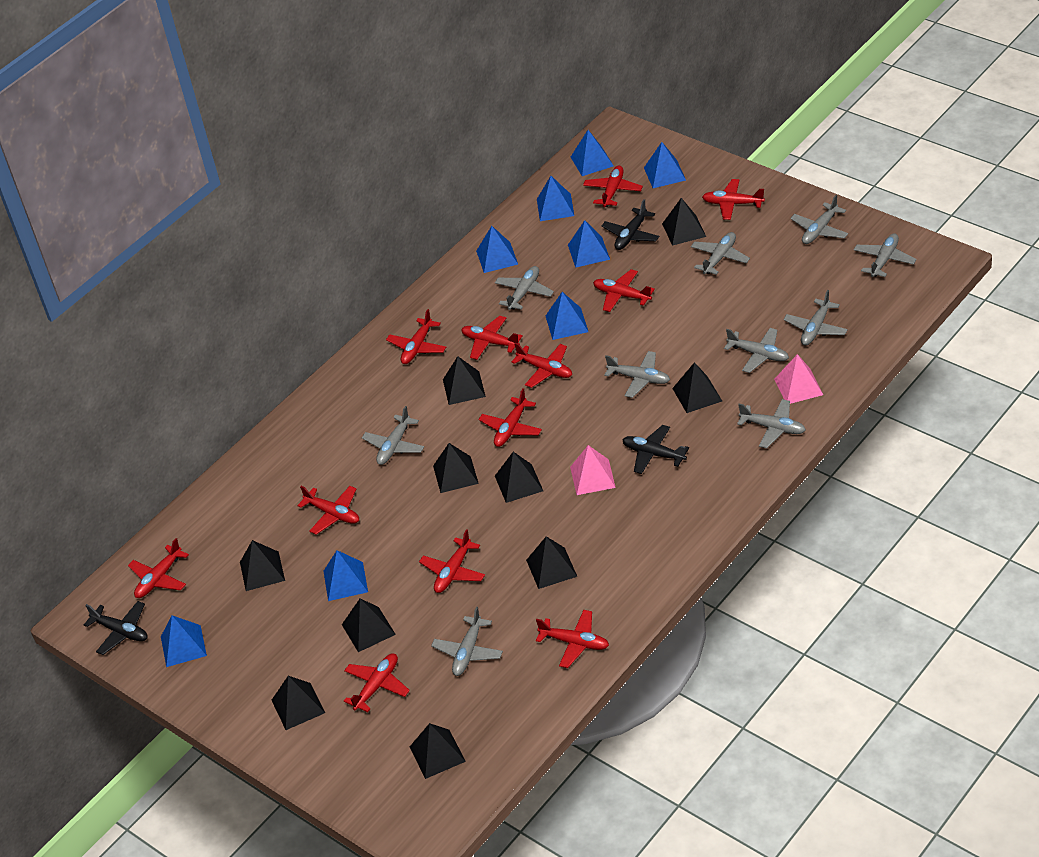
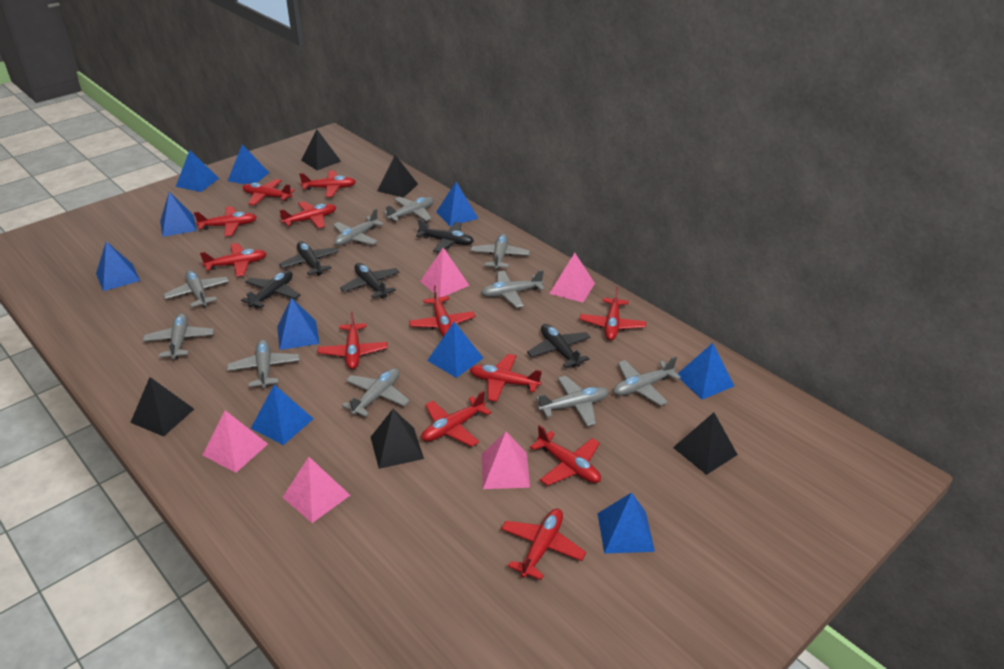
black plane: 3 -> 5
black pyramid: 10 -> 5
blue pyramid: 8 -> 10
pink pyramid: 2 -> 5

